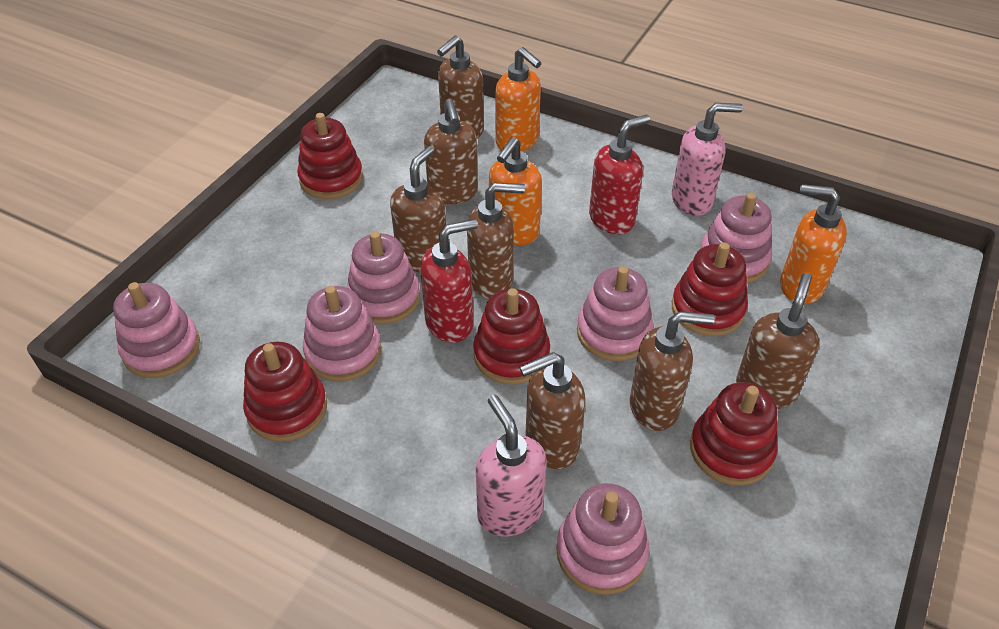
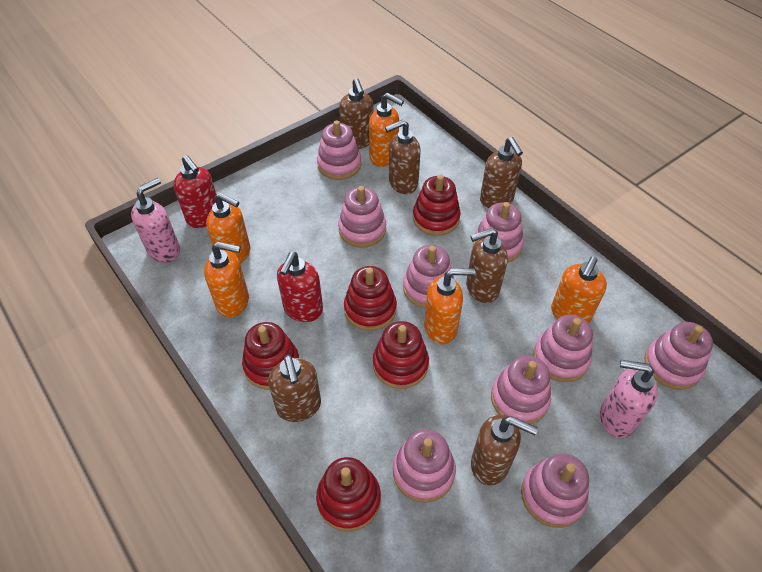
brown soap dispenser: 7 -> 6
orange soap dispenser: 3 -> 5
pink stacking toy: 6 -> 9

